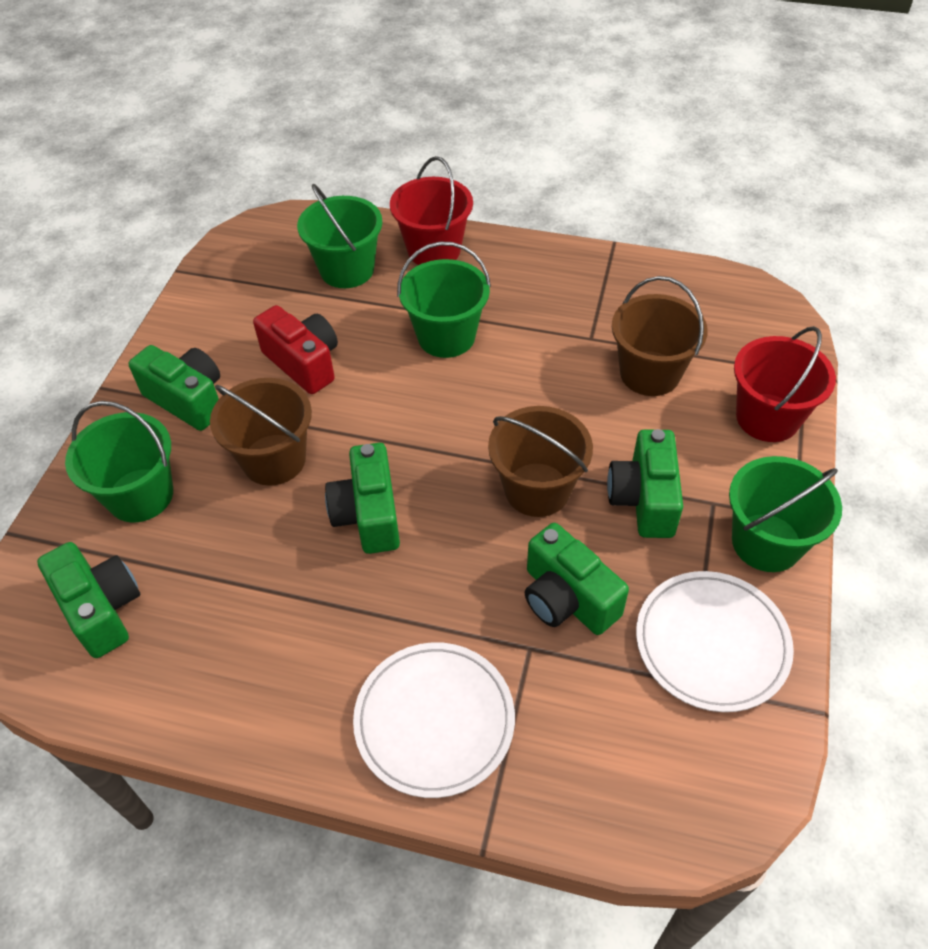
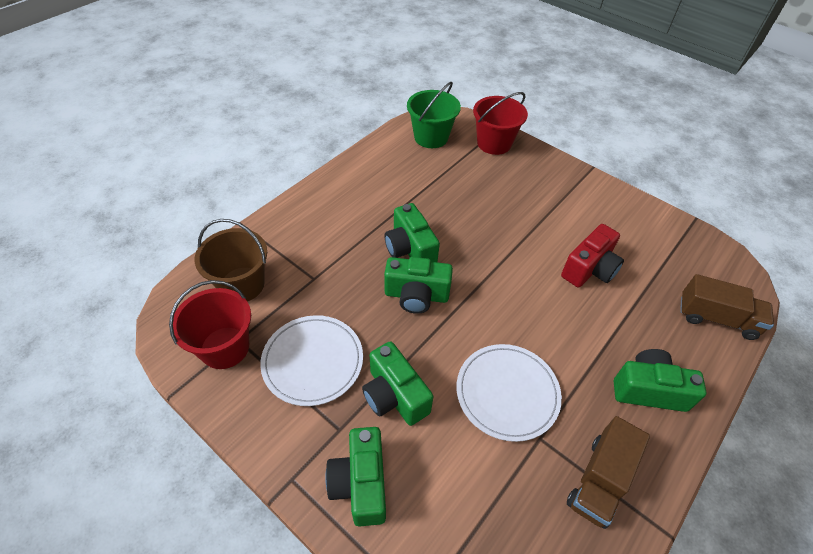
brown bucket: 3 -> 1
brown truck: 0 -> 2
green bucket: 4 -> 1

